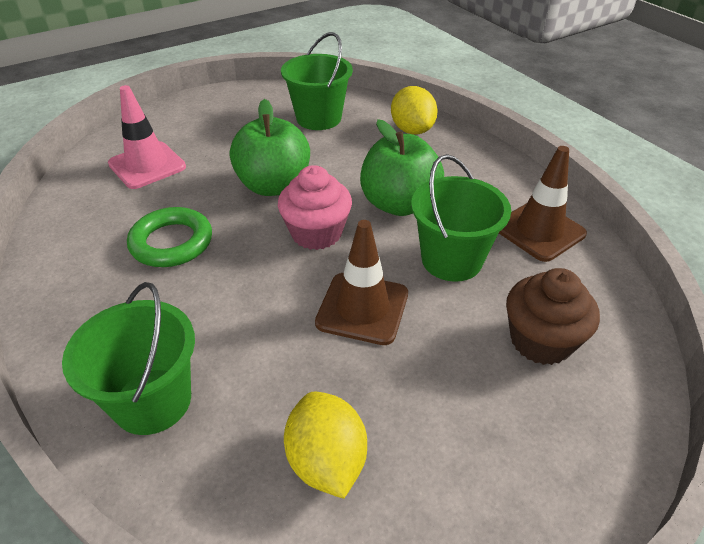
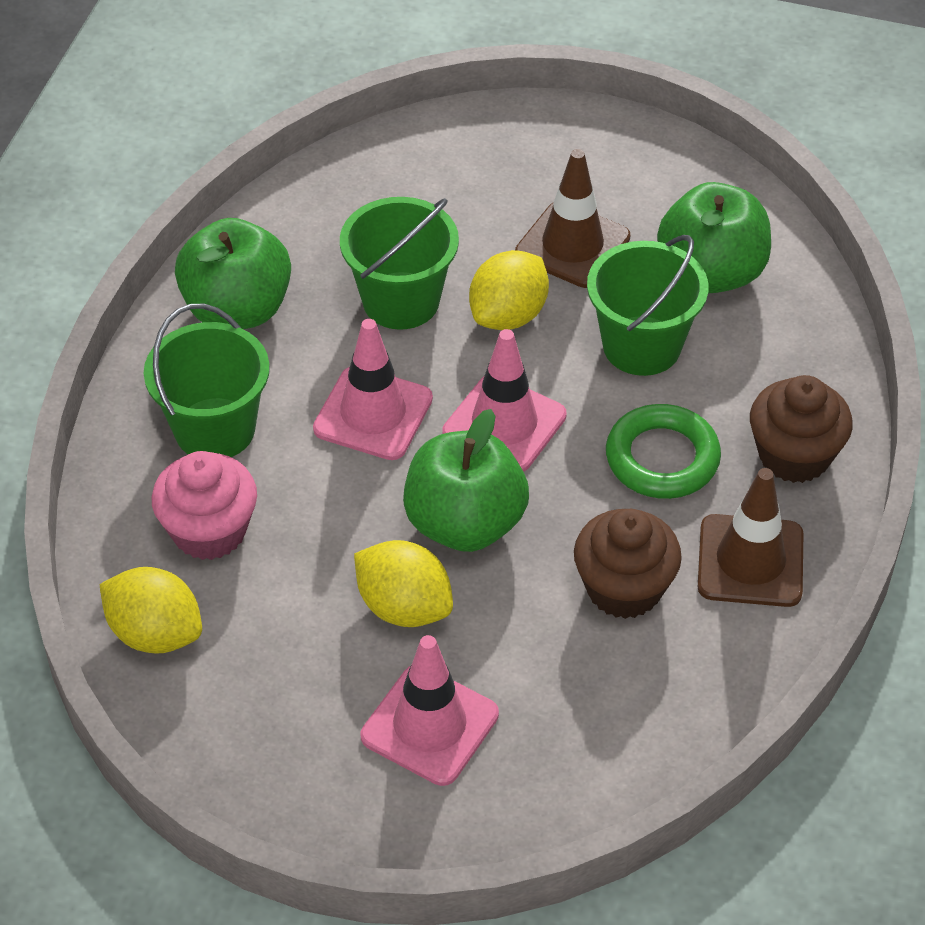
brown cupcake: 1 -> 2
green apple: 2 -> 3
pink traffic cone: 1 -> 3
yellow lemon: 2 -> 3

